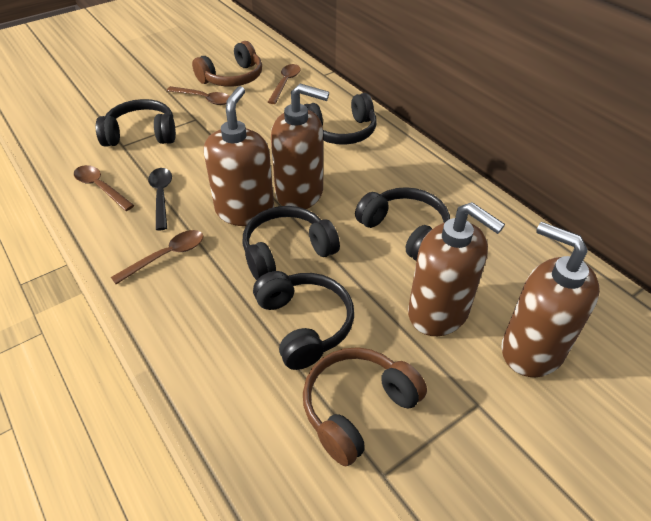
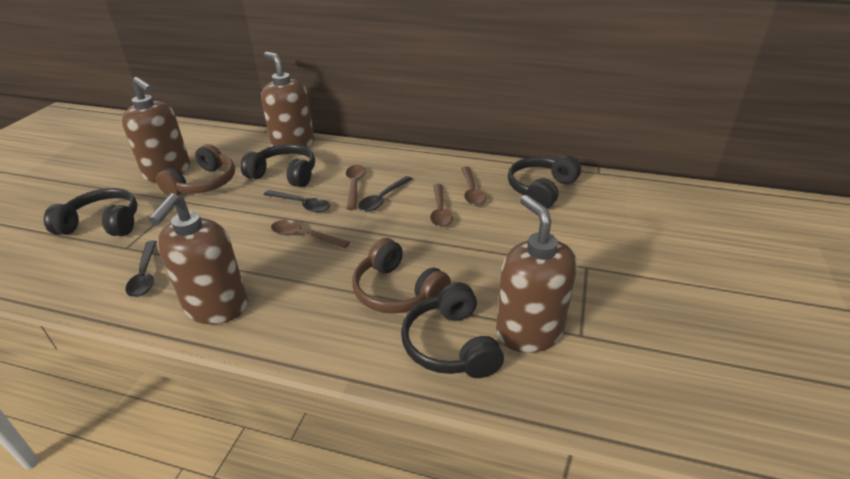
black headphones: 5 -> 4
black spoon: 1 -> 3

